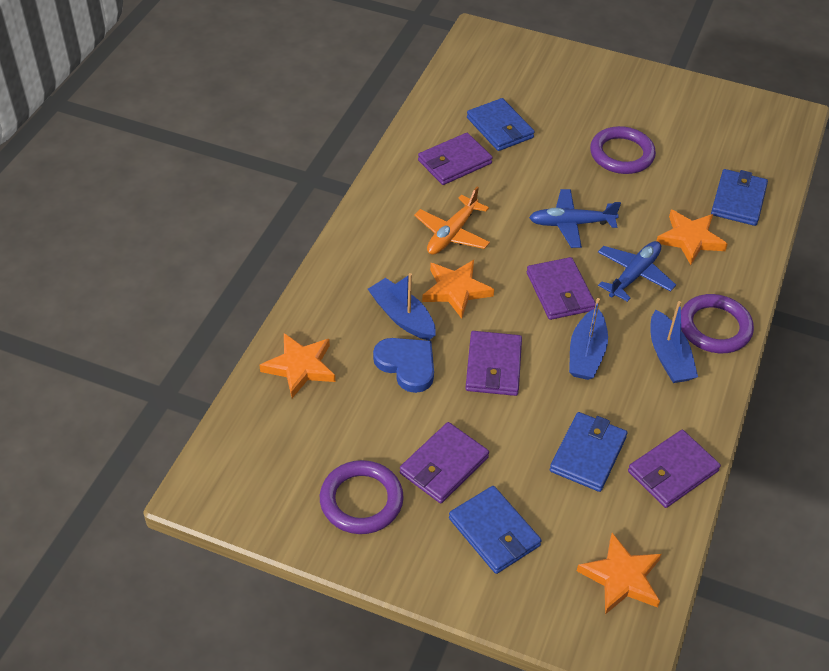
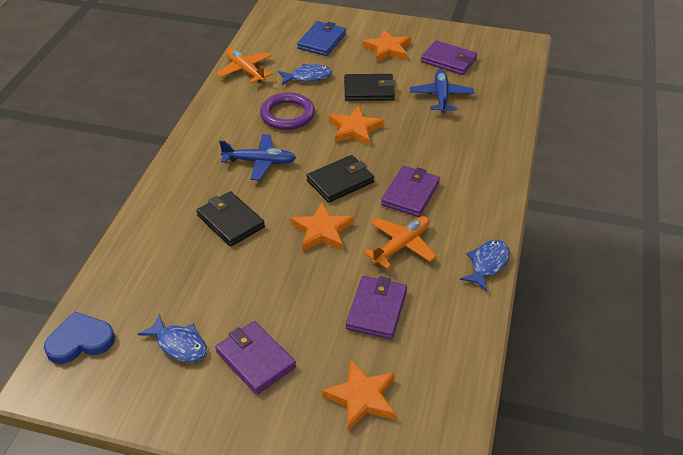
black wallet: 0 -> 3
blue boat: 3 -> 0
blue fish: 0 -> 3
blue wallet: 4 -> 1
orange plane: 1 -> 2
purple ring: 3 -> 1
purple wallet: 5 -> 4

